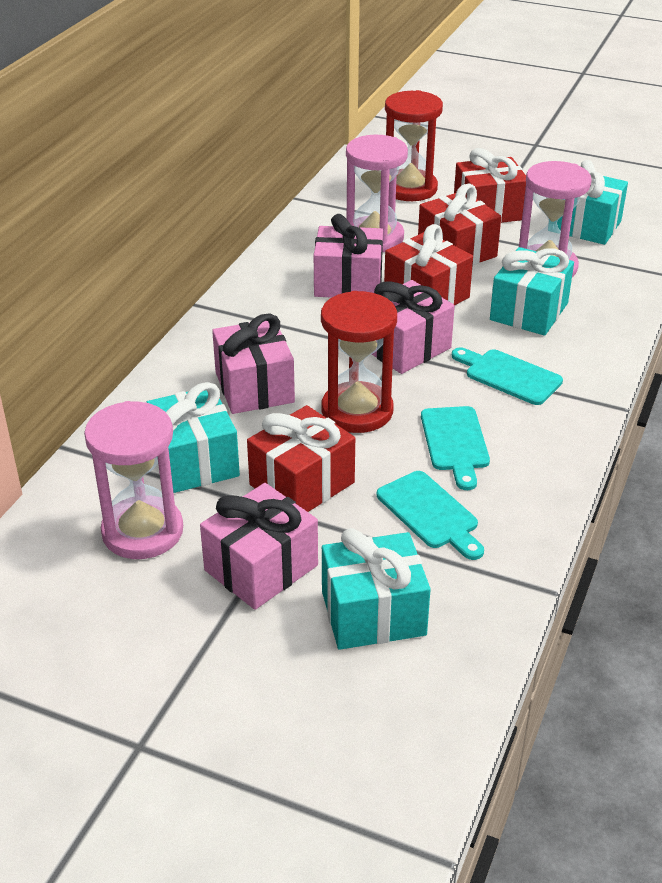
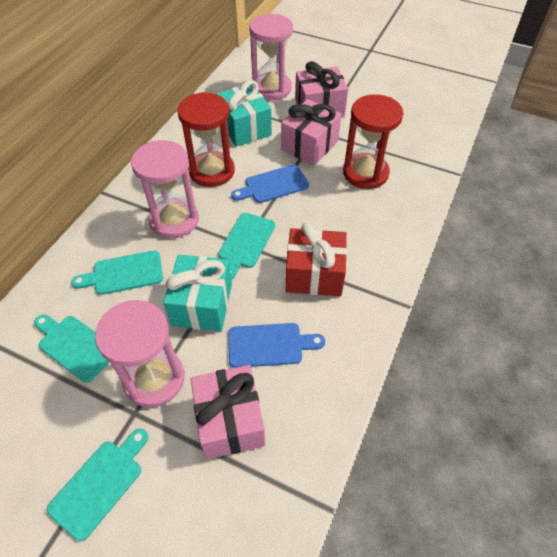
blue cutting board: 0 -> 2
pink gift: 4 -> 3
red gift: 4 -> 1
turquoise cutting board: 3 -> 4
turquoise gift: 4 -> 2

